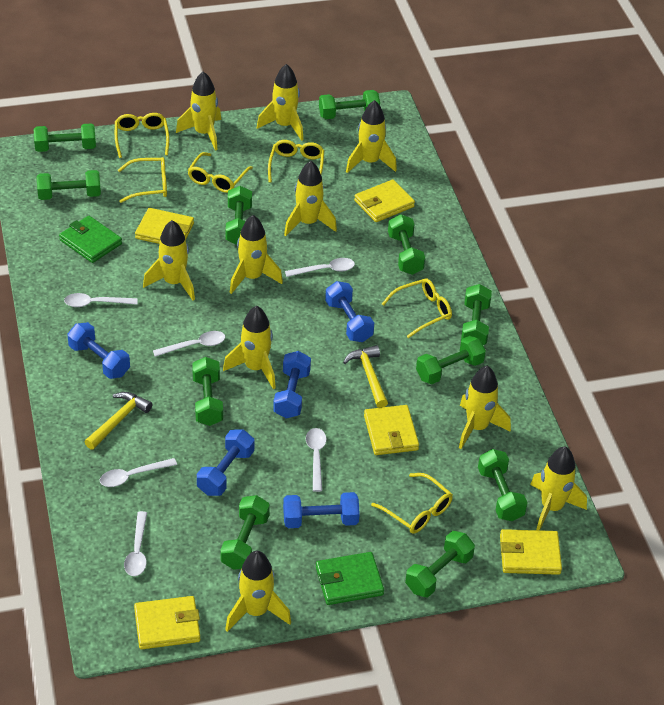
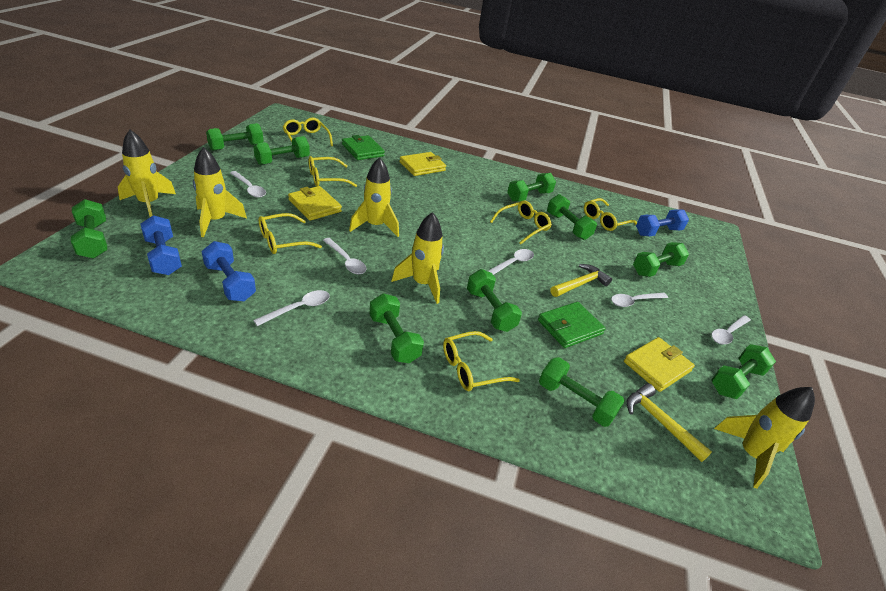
blue dumbbell: 5 -> 3
green dumbbell: 11 -> 10
yellow rocket: 10 -> 5
yellow wallet: 5 -> 3

